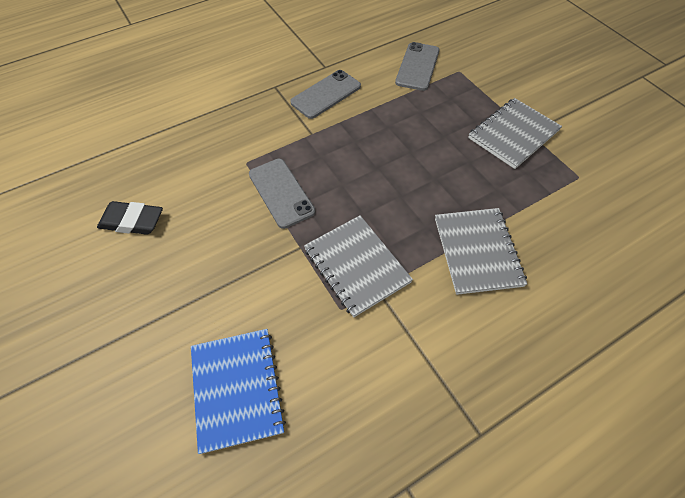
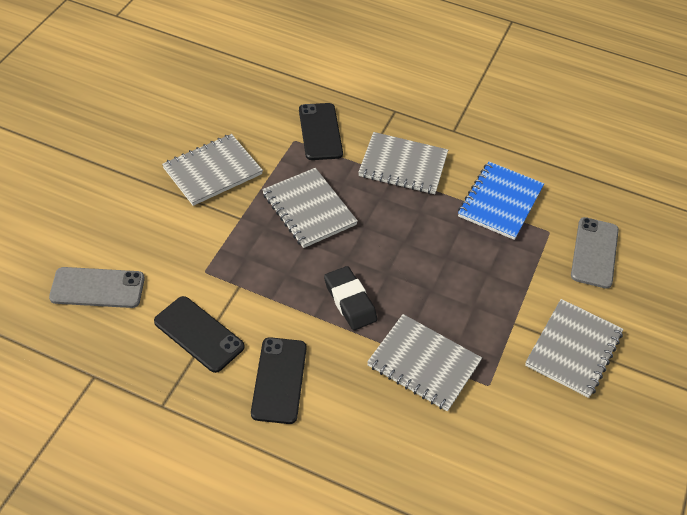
black phone: 0 -> 3
grey notebook: 3 -> 5
grey phone: 3 -> 2

